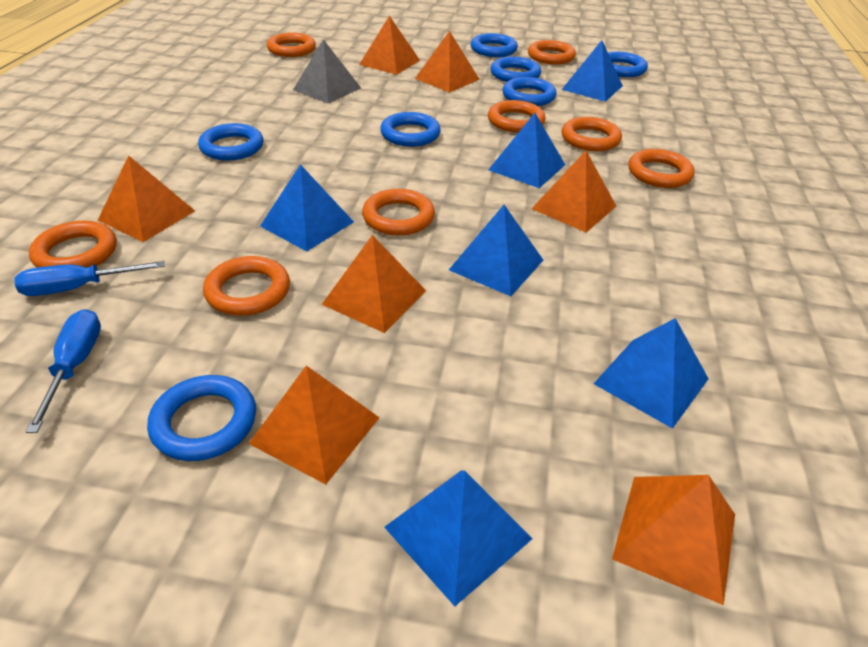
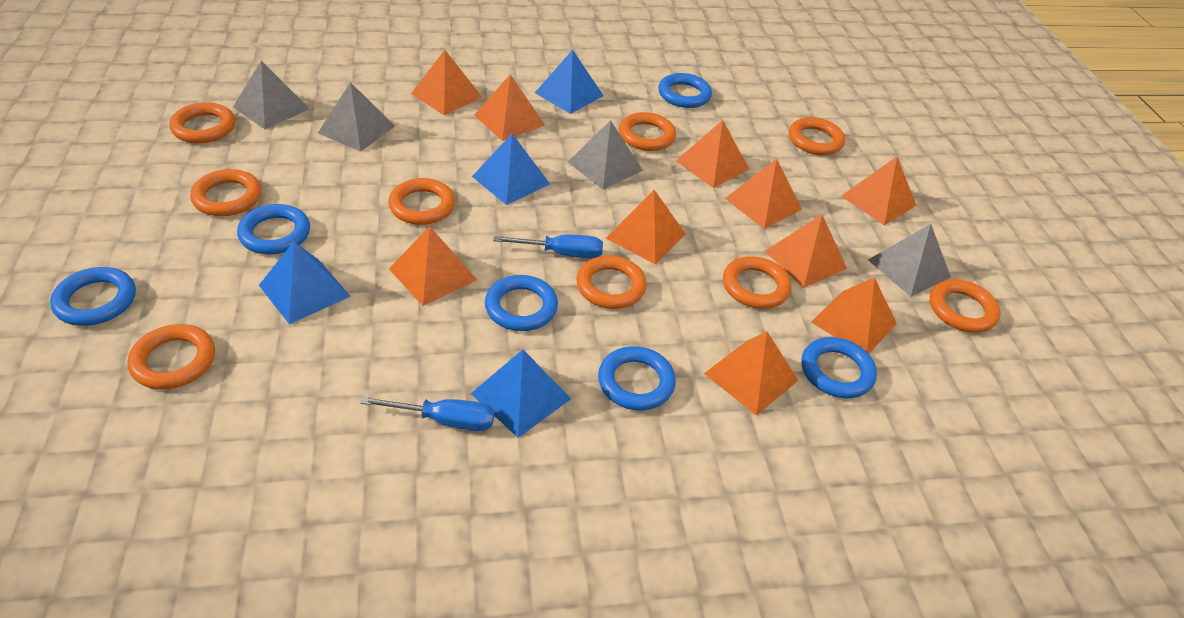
blue pyramid: 6 -> 4
blue ring: 7 -> 6
grey pyramid: 1 -> 4
orange pyramid: 7 -> 10
orange ring: 8 -> 9

